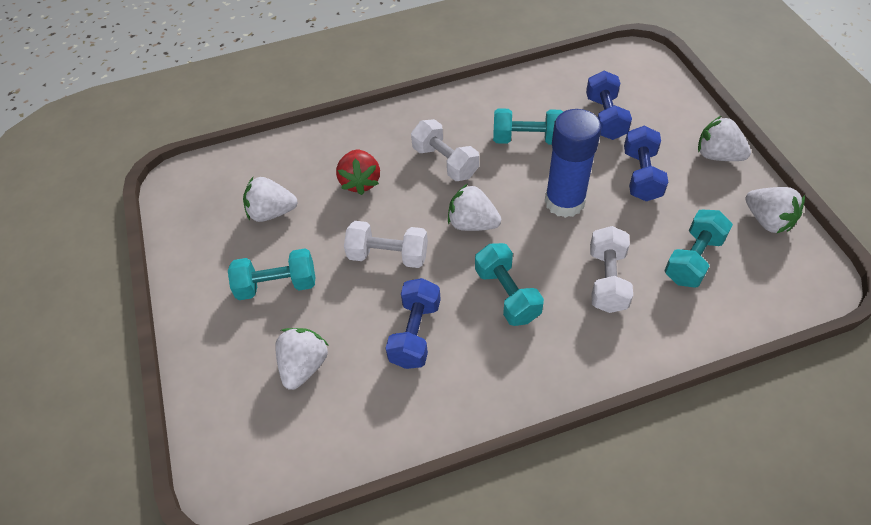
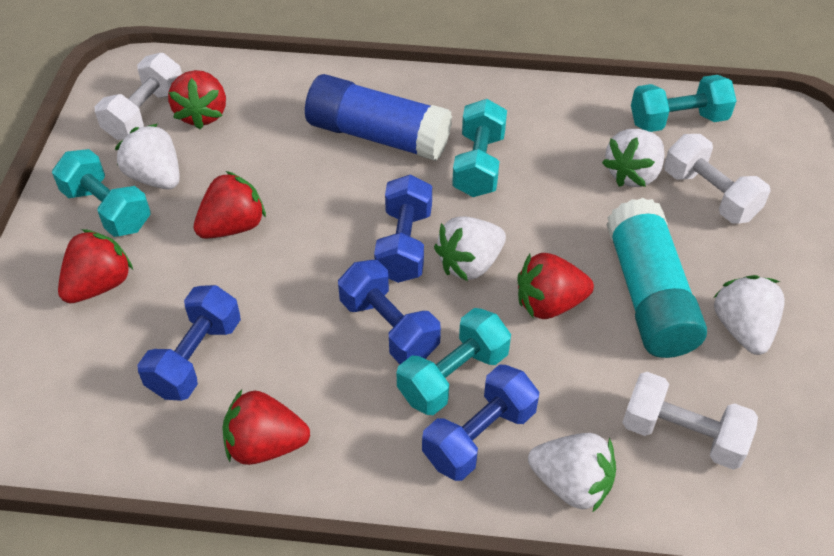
blue dumbbell: 3 -> 4
red strawberry: 1 -> 5
turquoise glue stick: 0 -> 1

